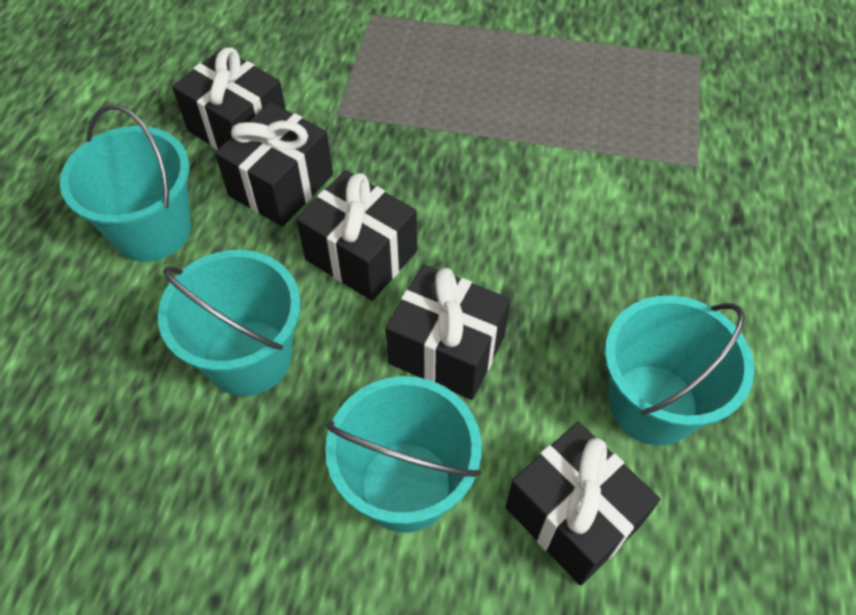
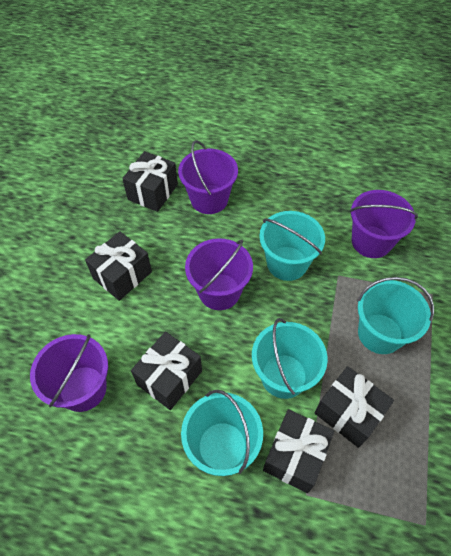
purple bucket: 0 -> 4

